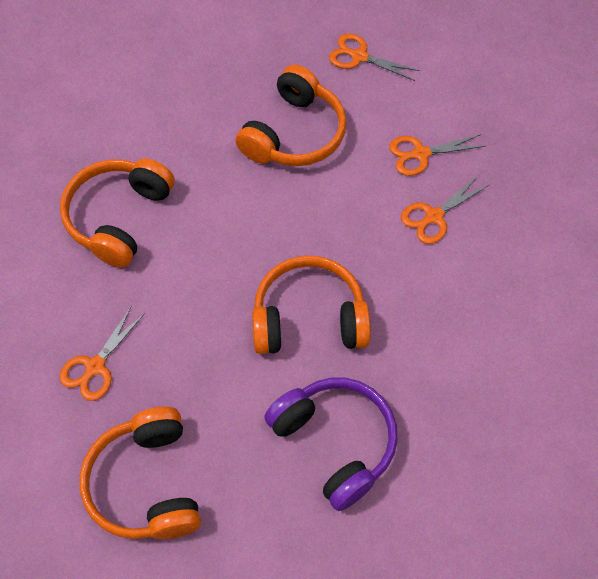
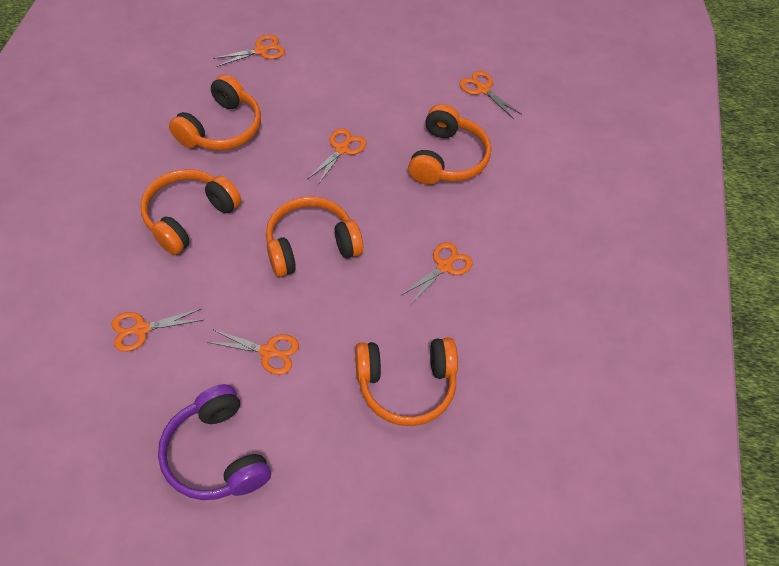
orange headphones: 4 -> 5
orange scissors: 4 -> 6

